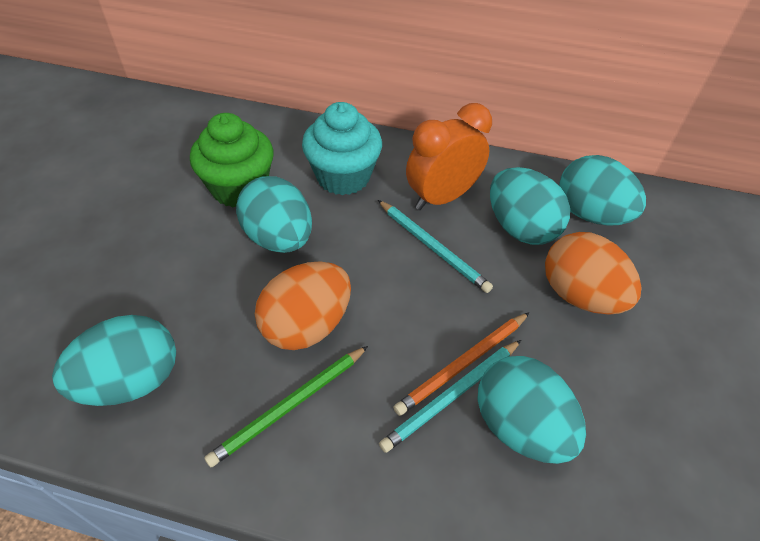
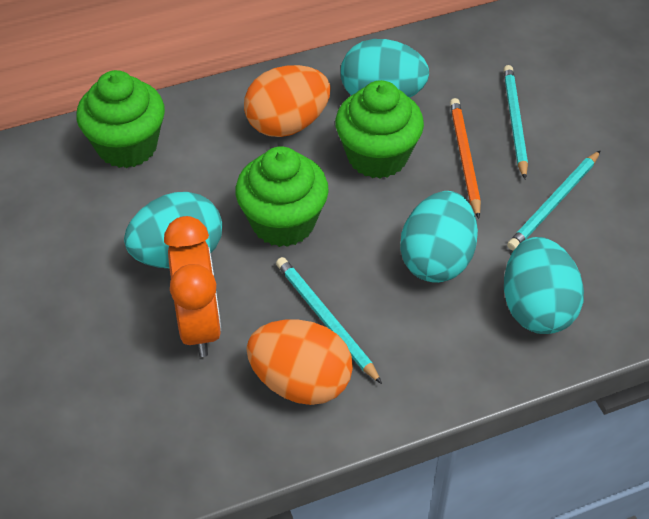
green cupcake: 1 -> 3
green pencil: 1 -> 0
turquoise cupcake: 1 -> 0
turquoise egg: 5 -> 4
turquoise pencil: 2 -> 3

